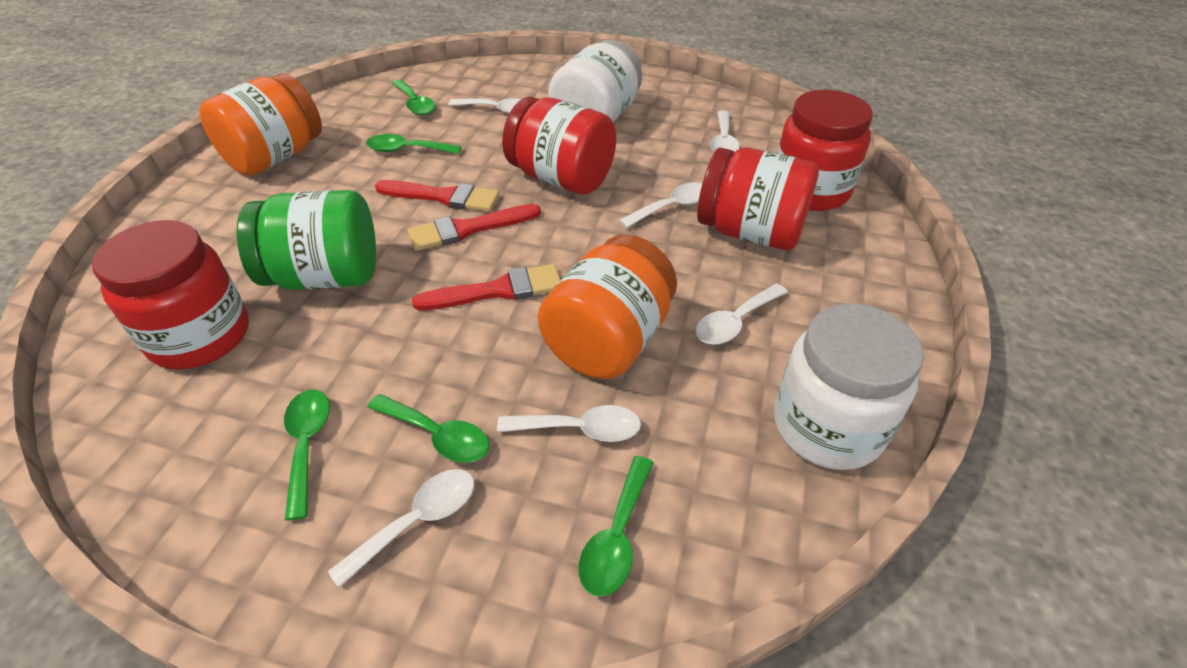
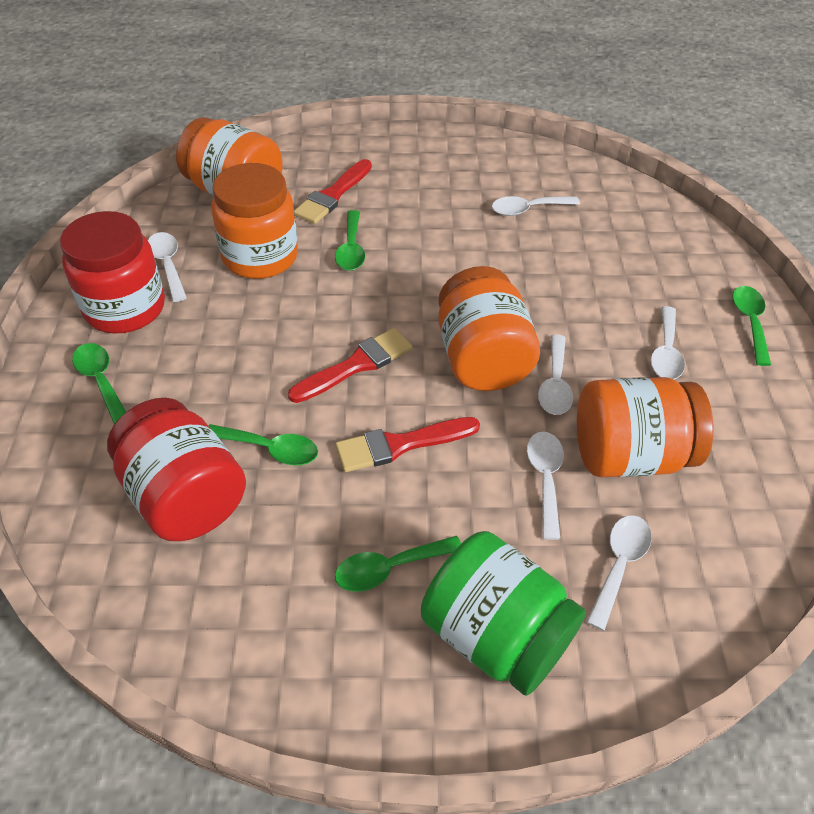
orange jar: 2 -> 4
red jar: 4 -> 2
white jar: 2 -> 0

